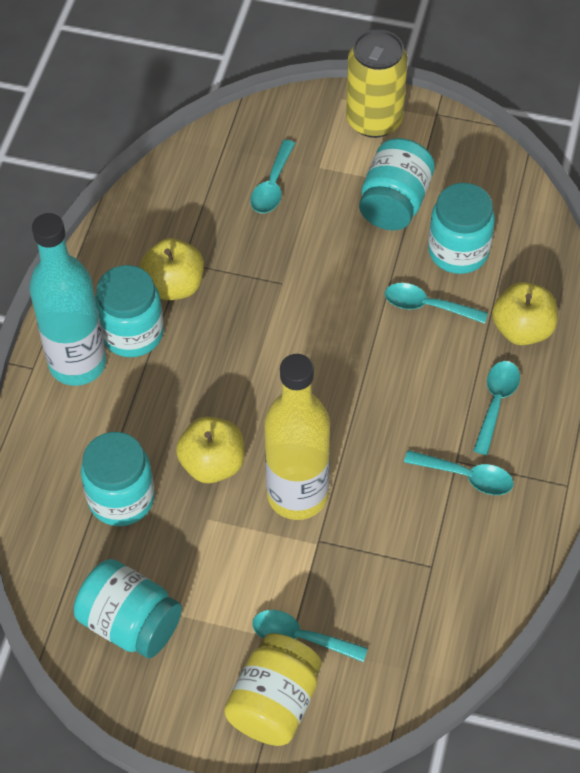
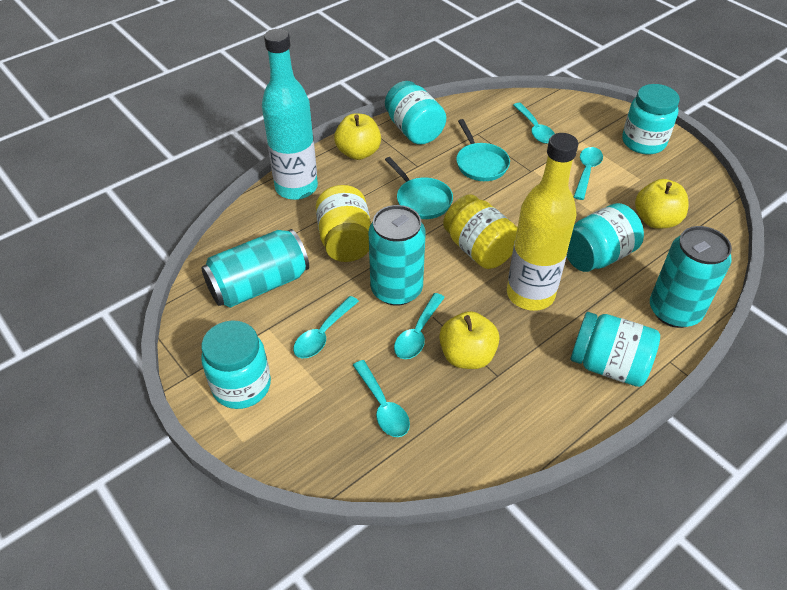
turquoise can: 0 -> 3
turquoise pan: 0 -> 2
yellow can: 1 -> 0
yellow jar: 1 -> 2

